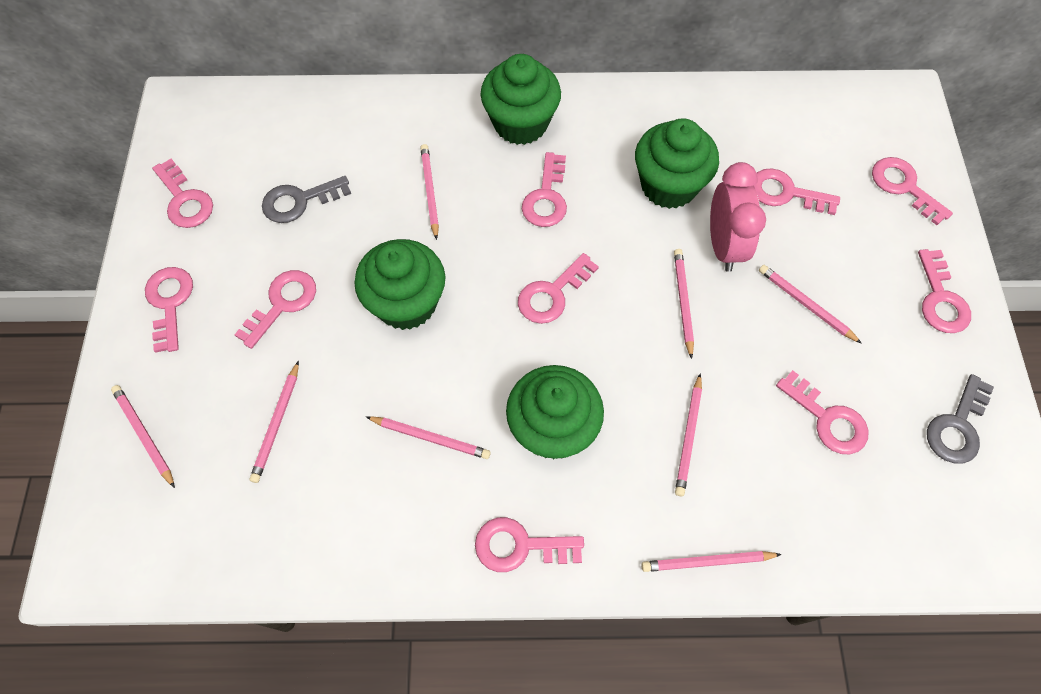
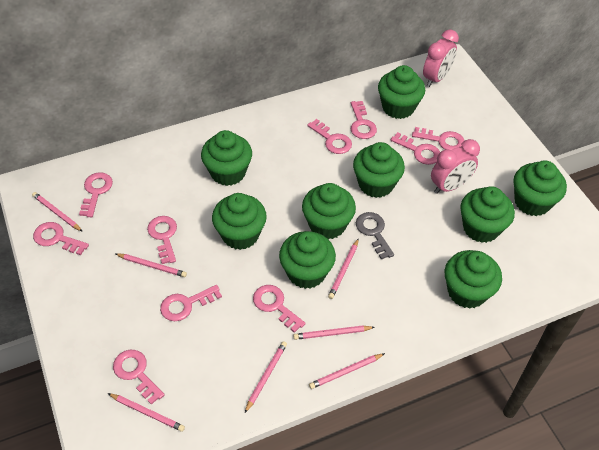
green cupcake: 4 -> 9
grey key: 2 -> 1
pink clock: 1 -> 2
pink pencil: 8 -> 7

